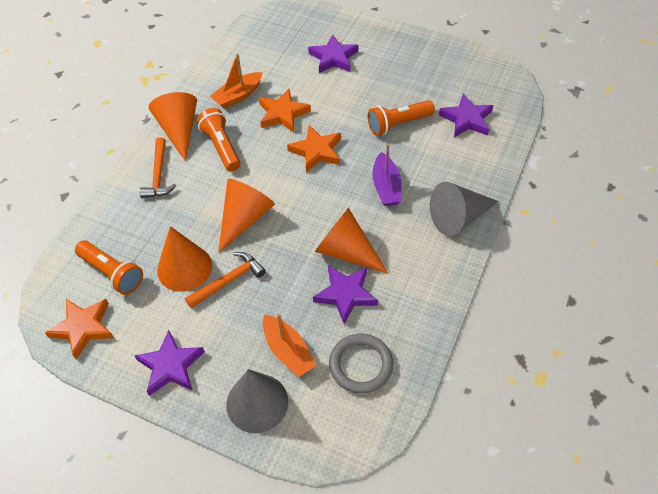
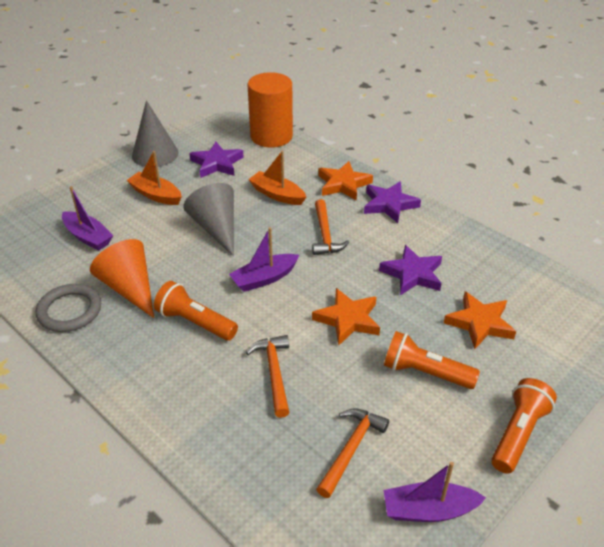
orange cone: 4 -> 1
orange cylinder: 0 -> 1
orange hammer: 2 -> 3
purple boat: 1 -> 3
purple star: 4 -> 3

